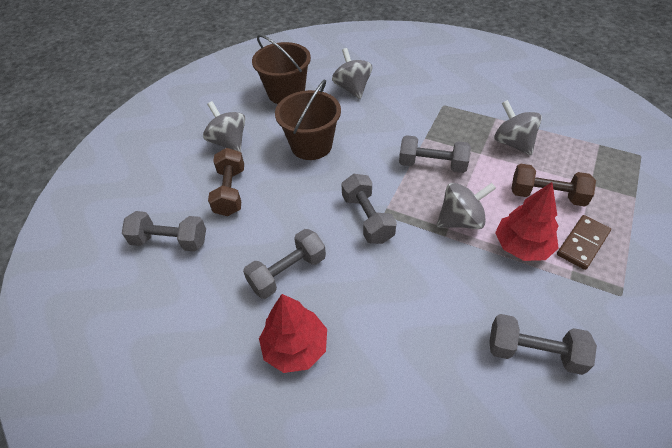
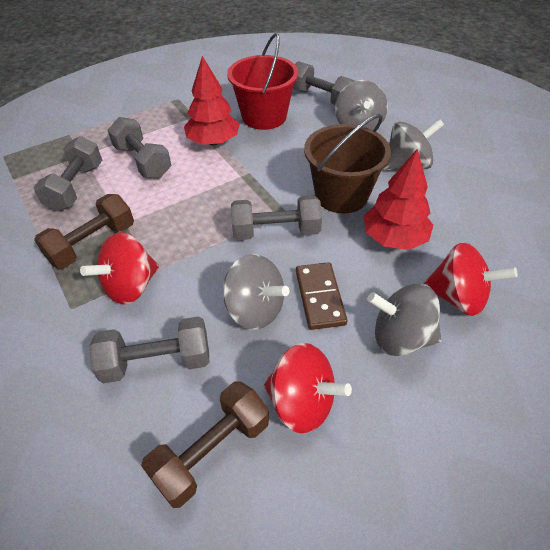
brown bucket: 2 -> 1
red bucket: 0 -> 1
red spinning top: 0 -> 3

